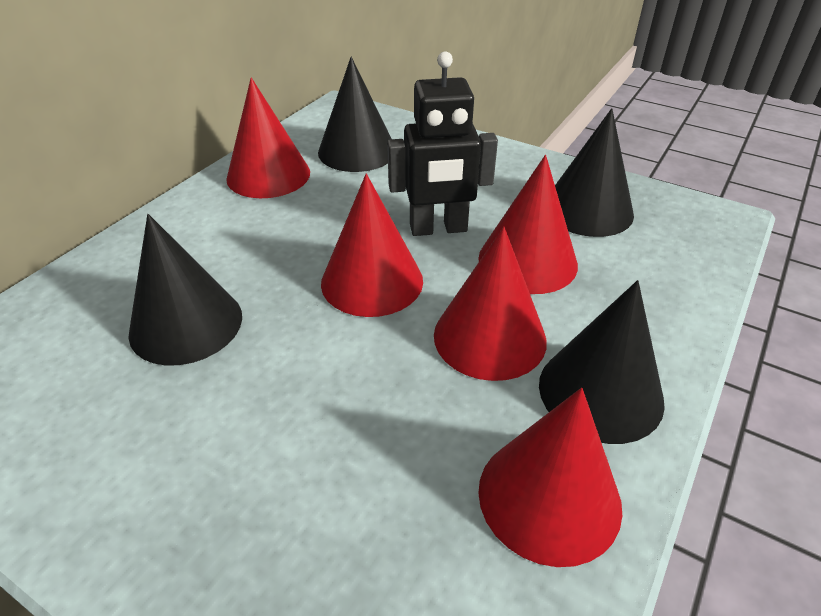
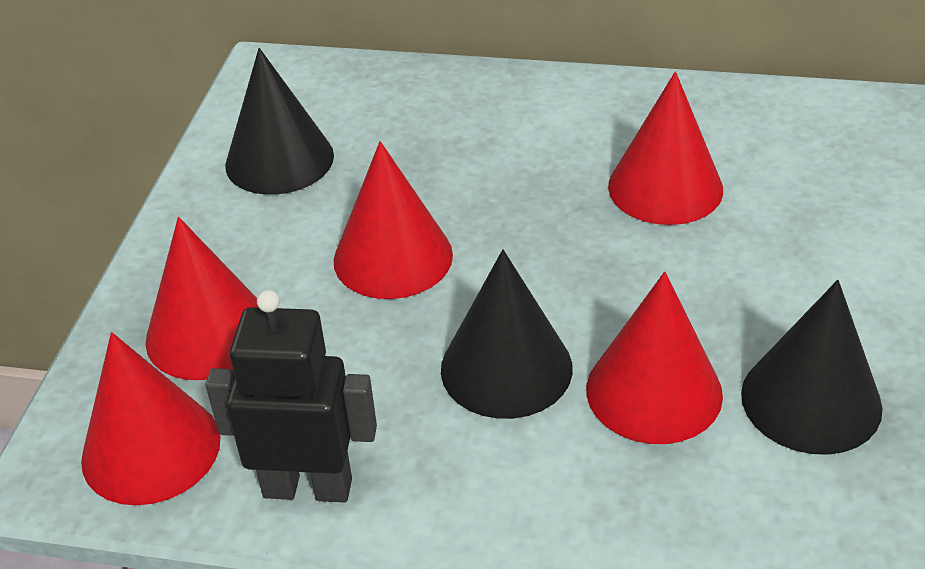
black cone: 4 -> 3

